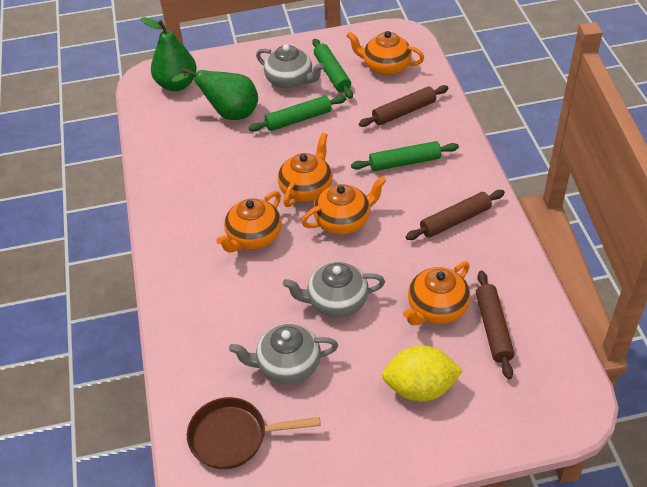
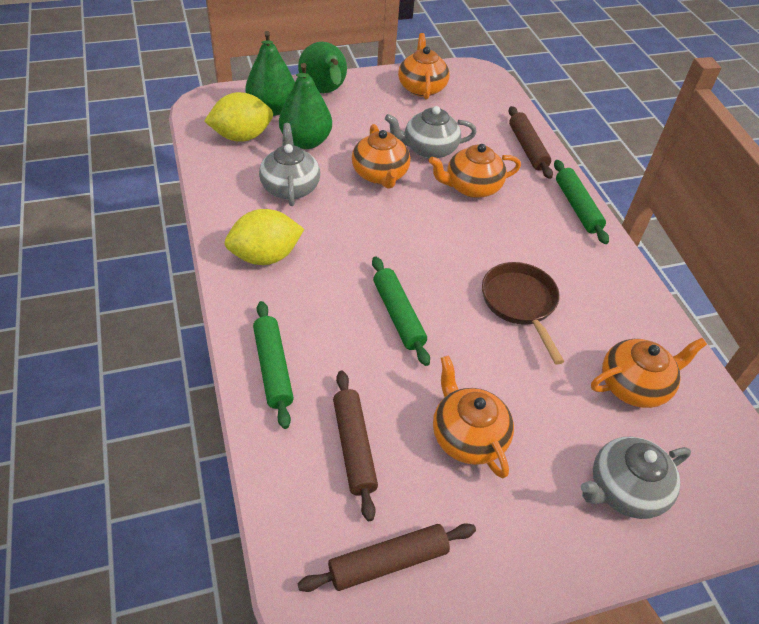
green pear: 2 -> 3
yellow lemon: 1 -> 2

